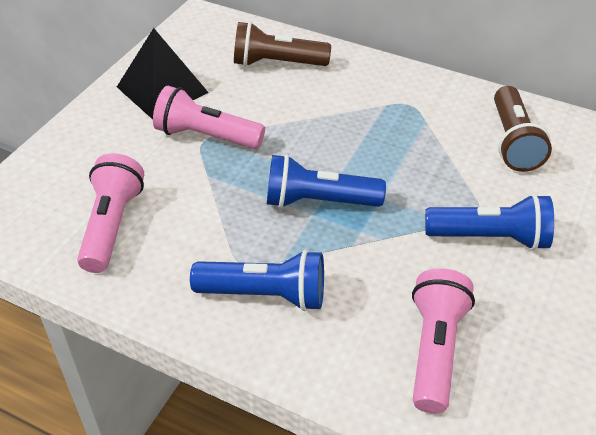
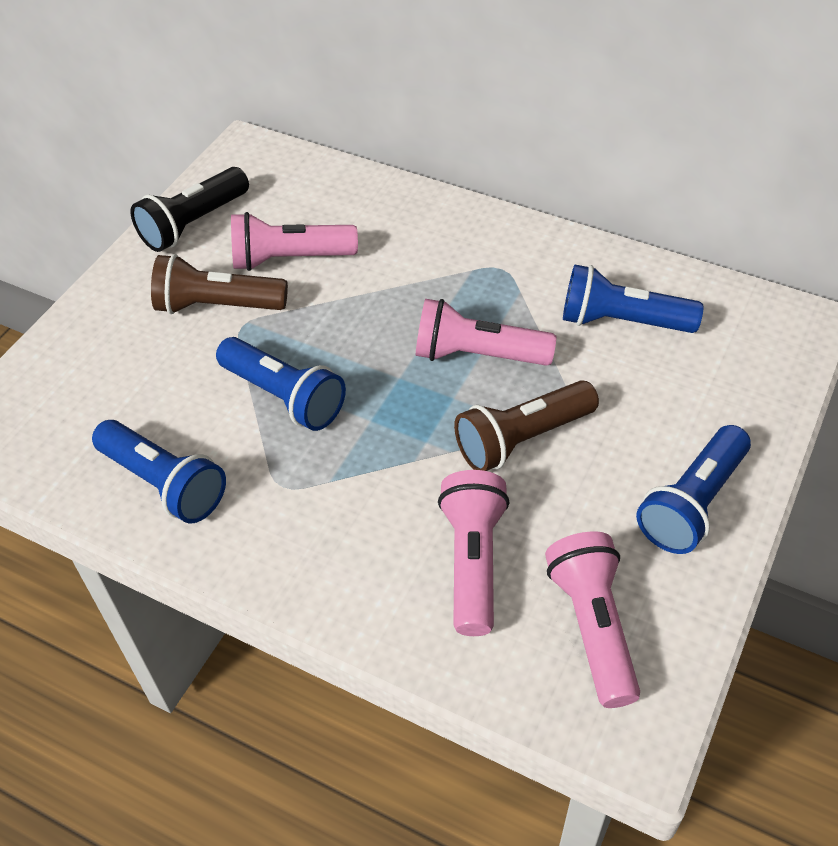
black flashlight: 0 -> 1
black pyramid: 1 -> 0
blue flashlight: 3 -> 4
pink flashlight: 3 -> 4

